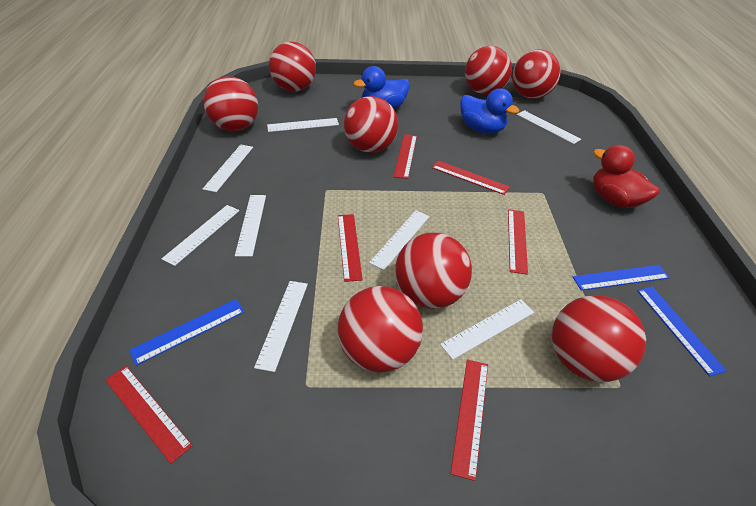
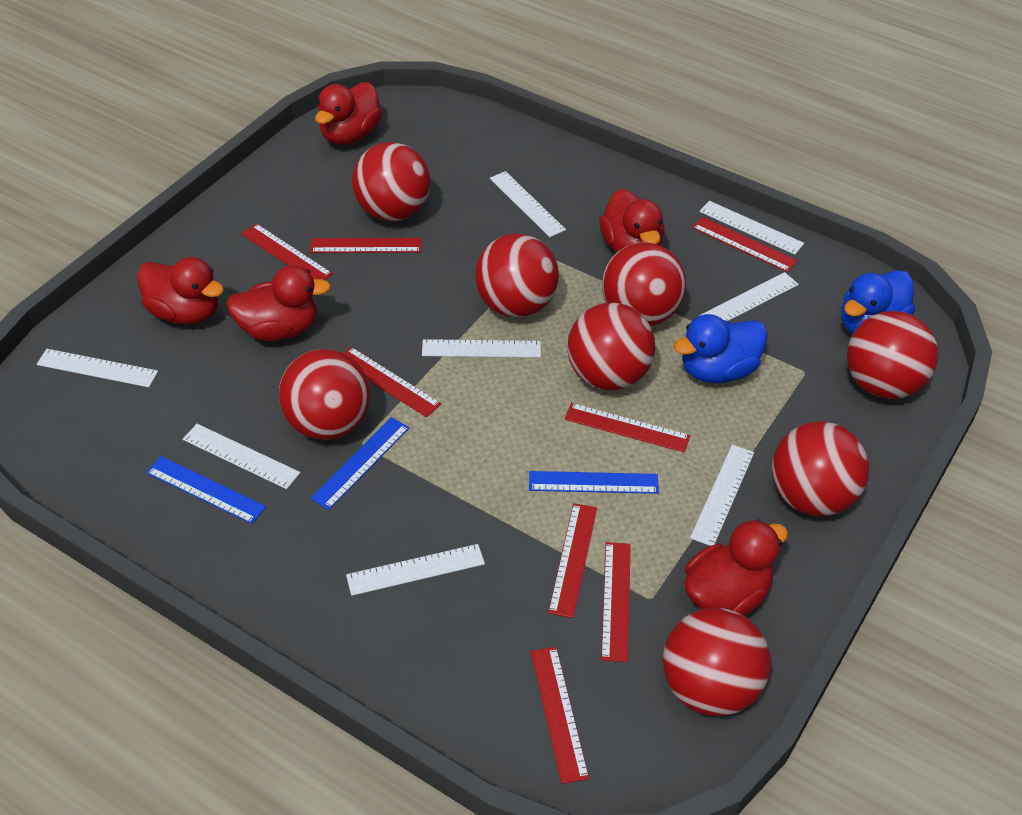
red duck: 1 -> 5
red ruler: 6 -> 8

